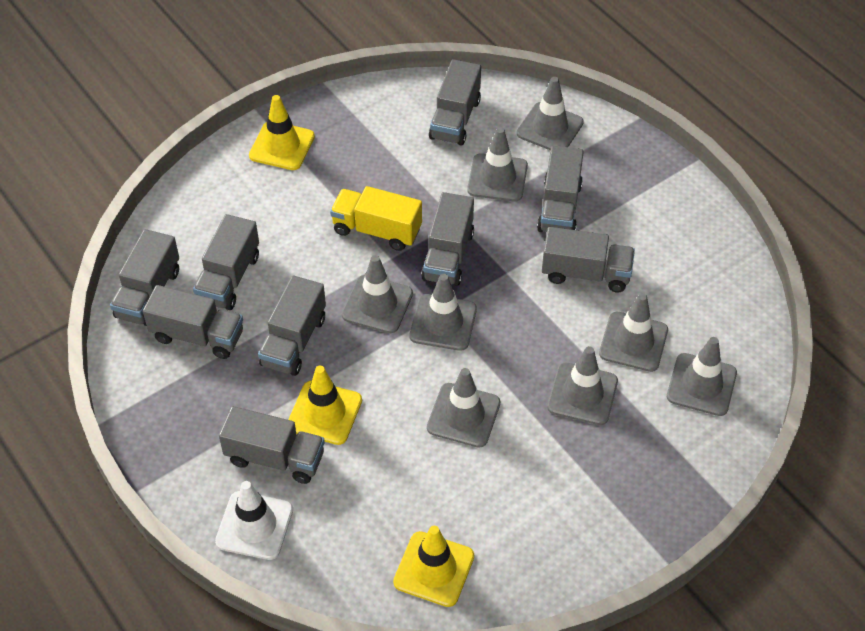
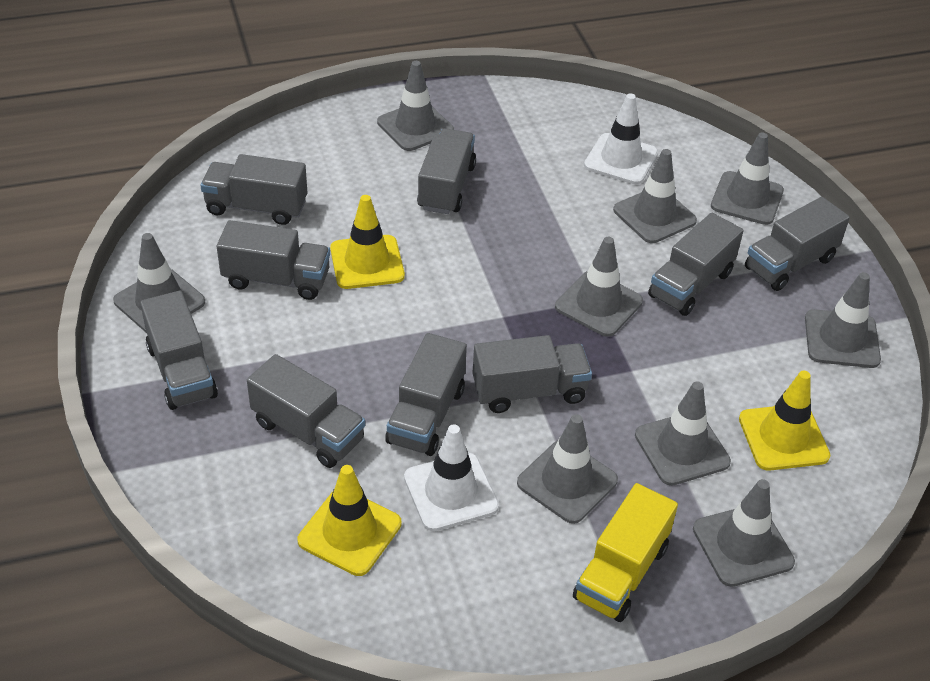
grey traffic cone: 8 -> 9
white traffic cone: 1 -> 2

